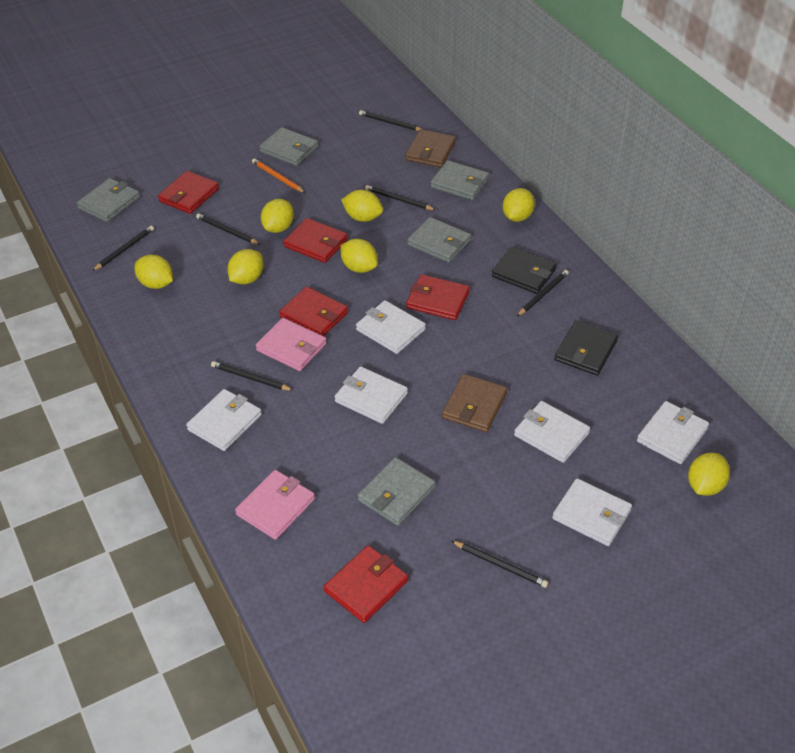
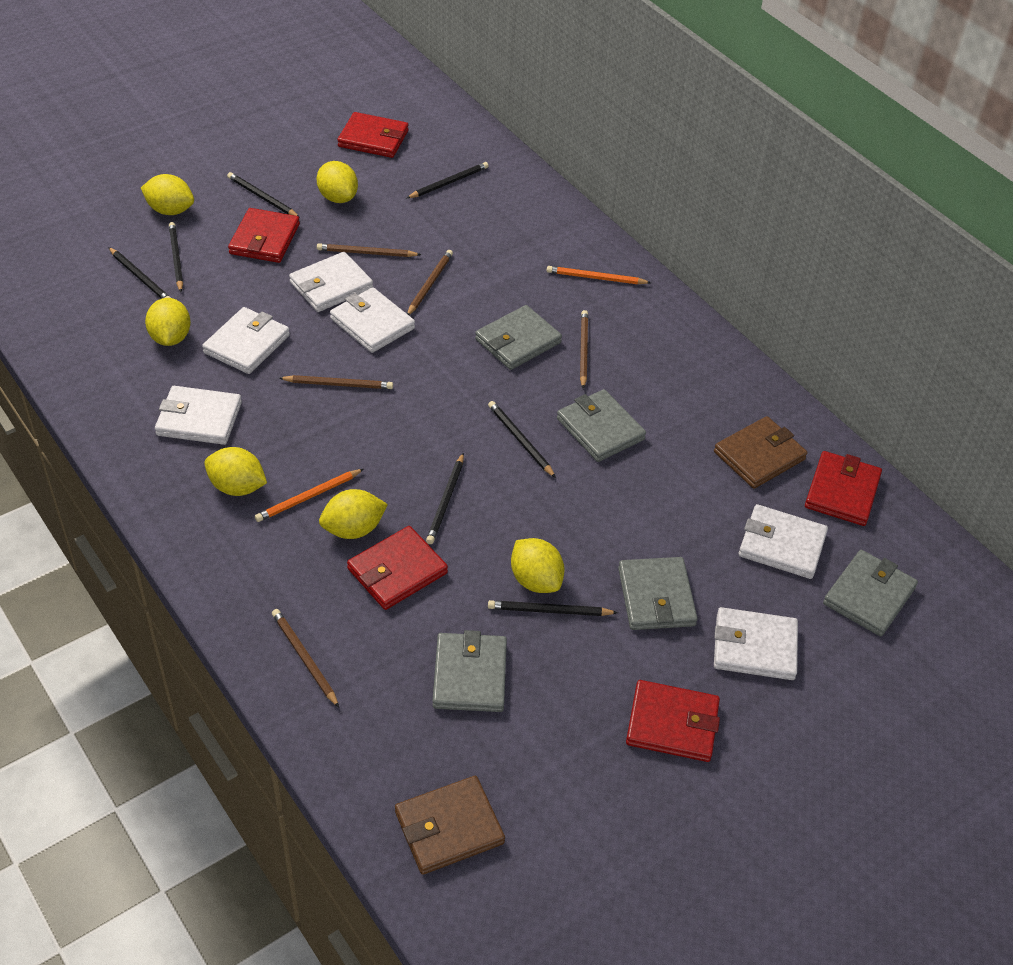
black wallet: 2 -> 0
brown pencil: 0 -> 5
orange pencil: 1 -> 2
pink wallet: 2 -> 0
yellow lemon: 7 -> 6

